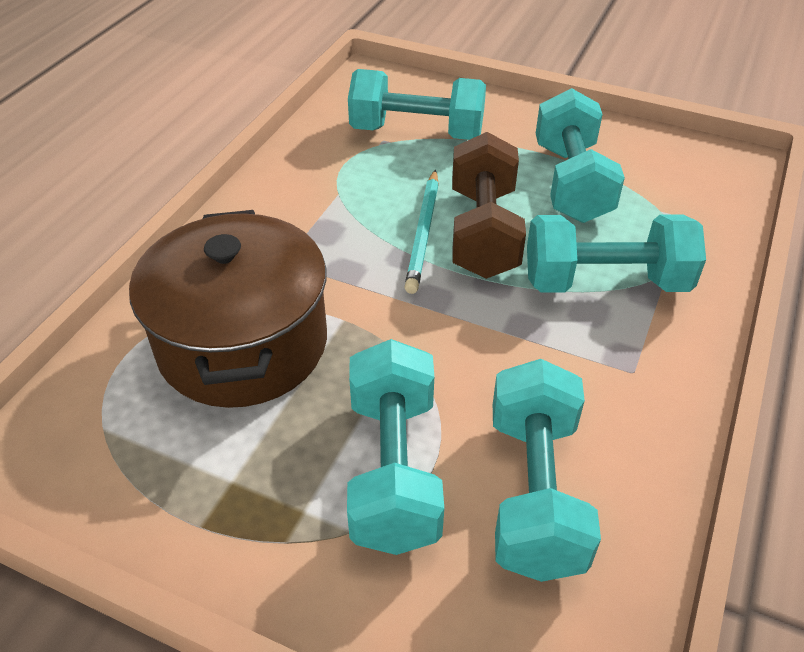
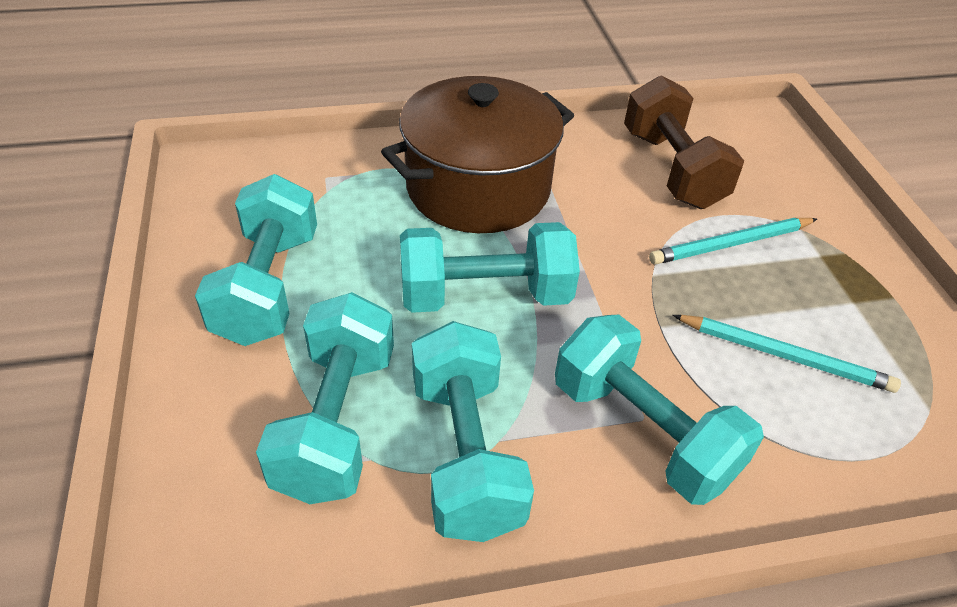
turquoise pencil: 1 -> 2

